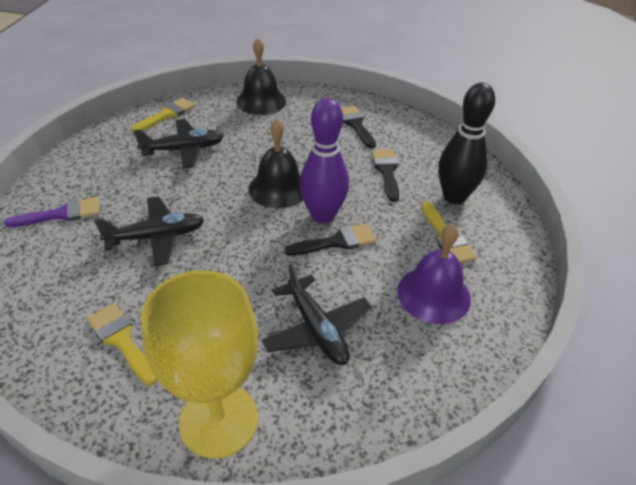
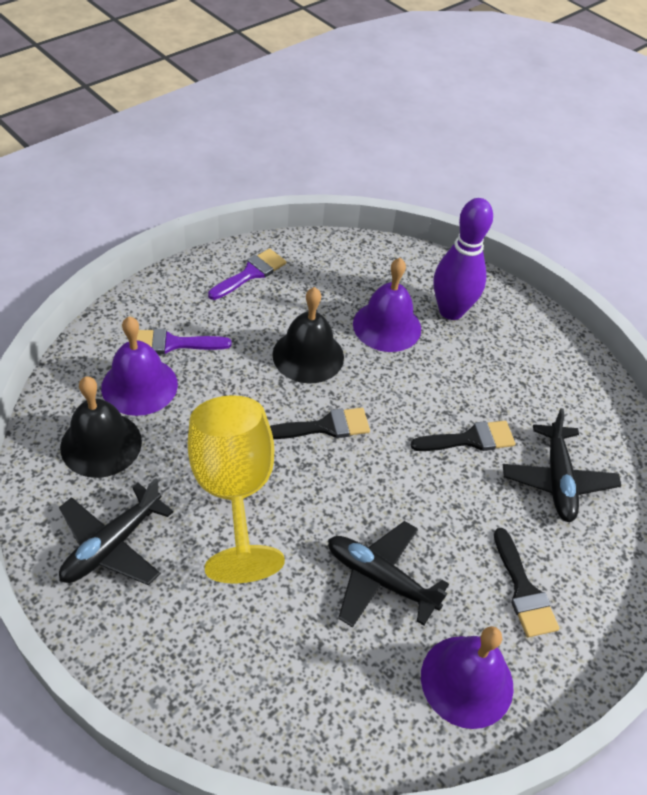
black bowling pin: 1 -> 0
purple bell: 1 -> 3
purple brush: 1 -> 2
yellow brush: 3 -> 0

